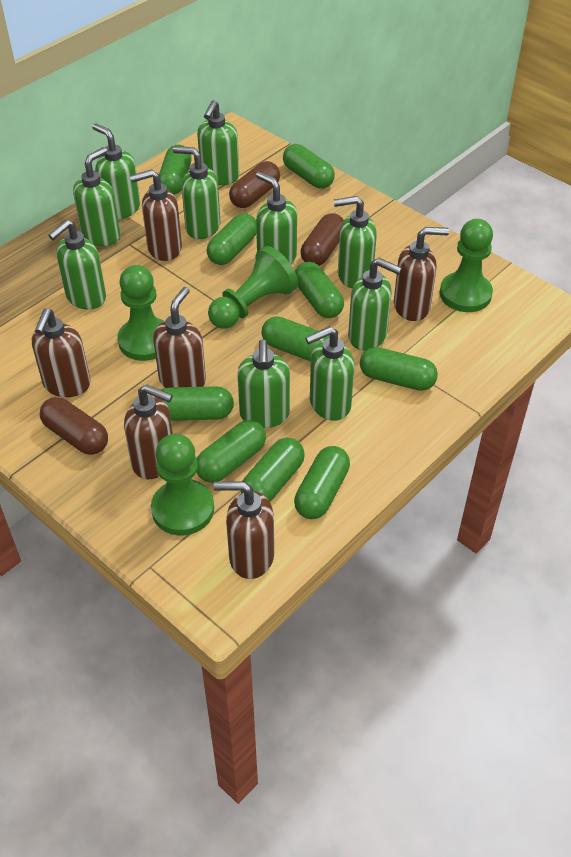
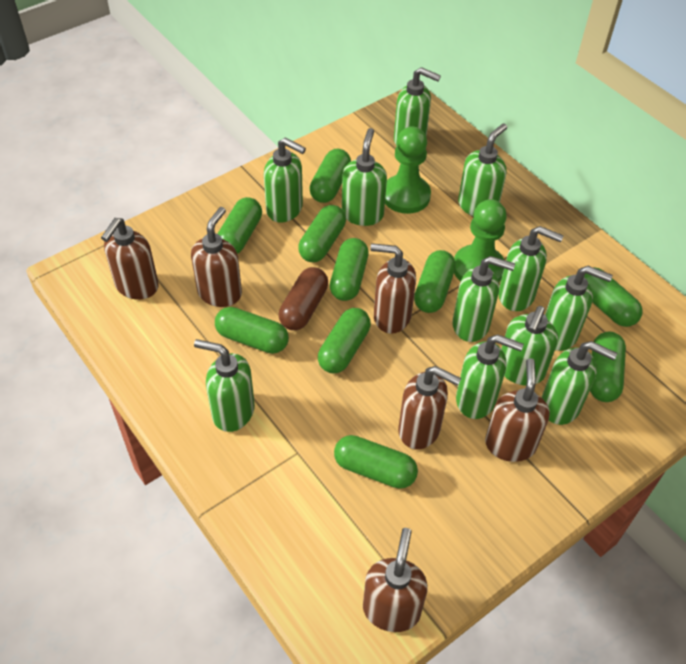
brown capsule: 3 -> 1
green pawn: 4 -> 2
green soap dispenser: 10 -> 11

